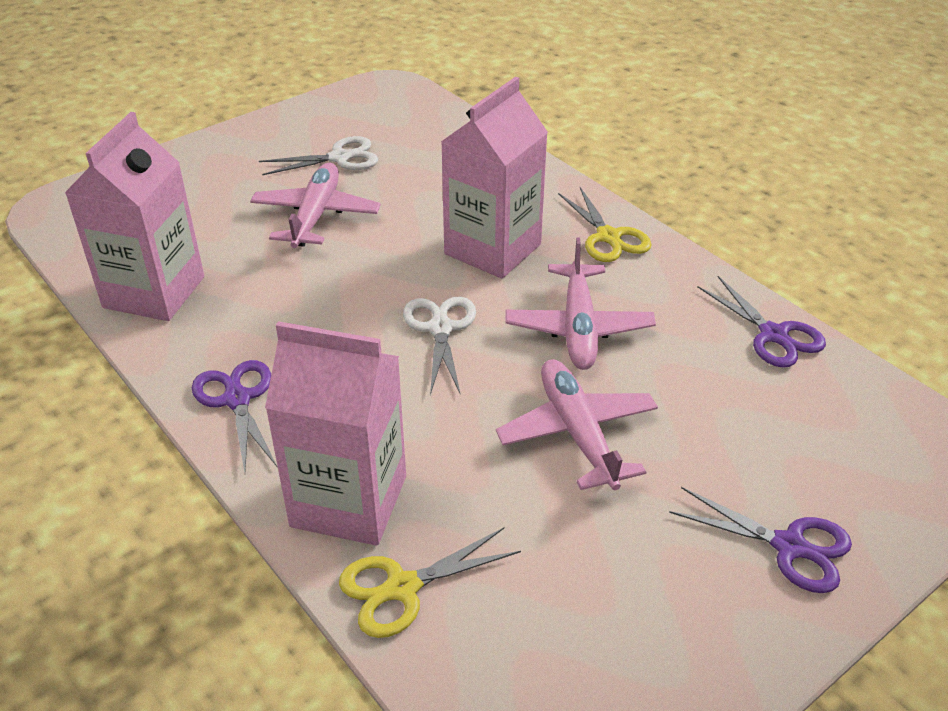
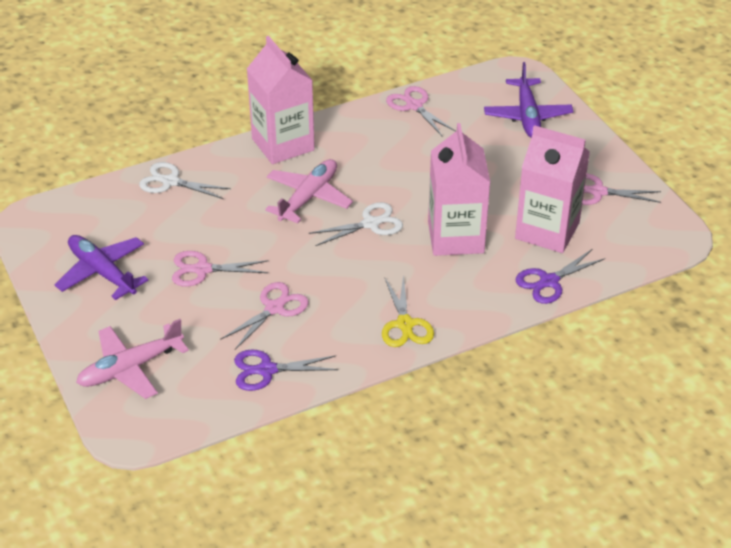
pink plane: 3 -> 2
pink scissors: 0 -> 4
purple plane: 0 -> 2
purple scissors: 3 -> 2
yellow scissors: 2 -> 1

